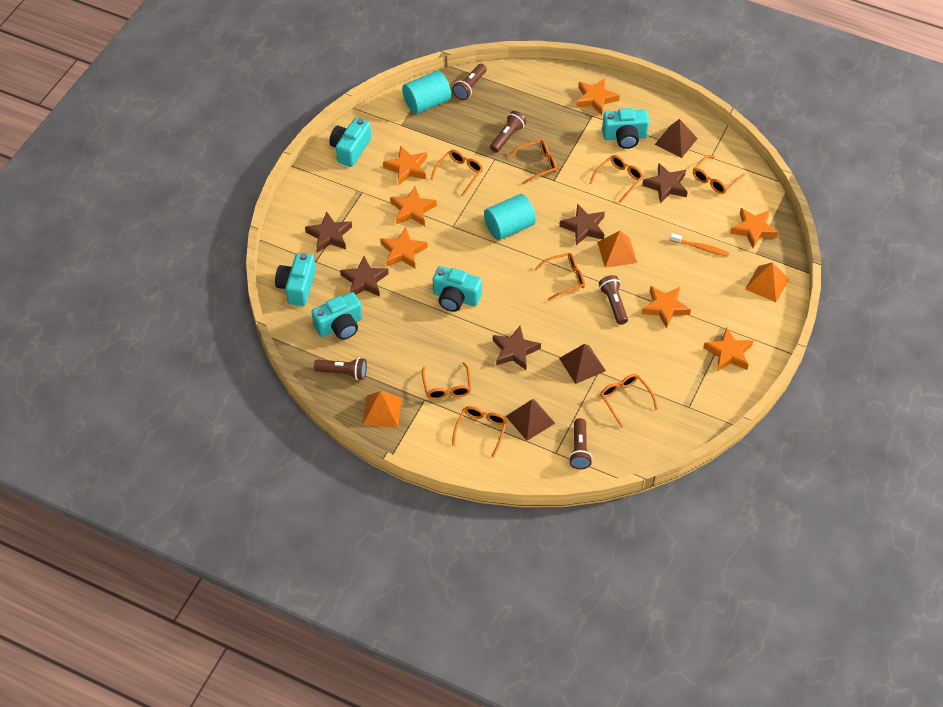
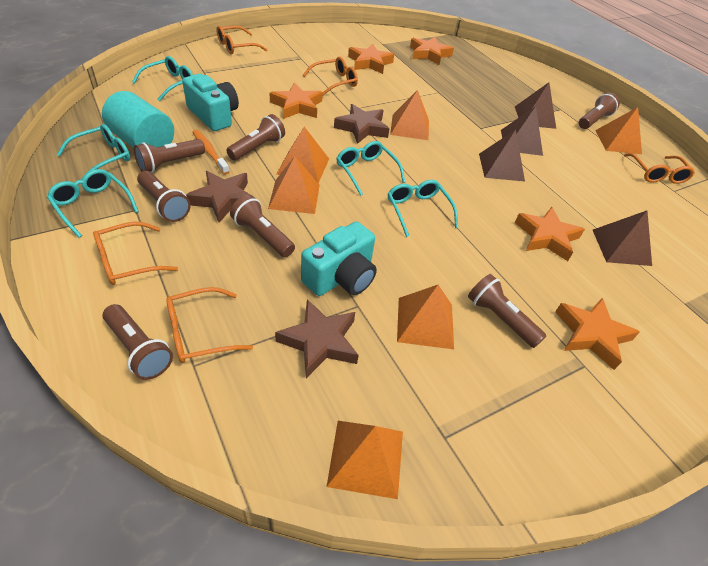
brown flashlight: 5 -> 7
brown pyramid: 3 -> 4
brown star: 5 -> 3
orange glasses: 8 -> 5
orange pyramid: 3 -> 6
orange star: 7 -> 5
turquoise camera: 5 -> 2
turquoise cylinder: 2 -> 1
turquoise glasses: 0 -> 5

